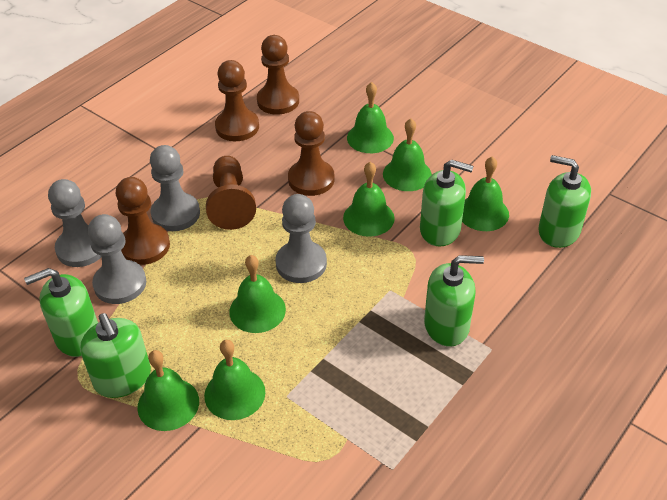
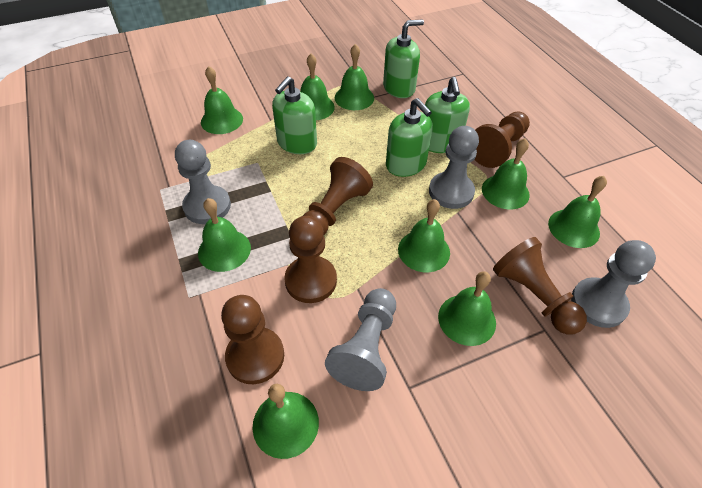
green bell: 7 -> 9
green soap dispenser: 5 -> 4

